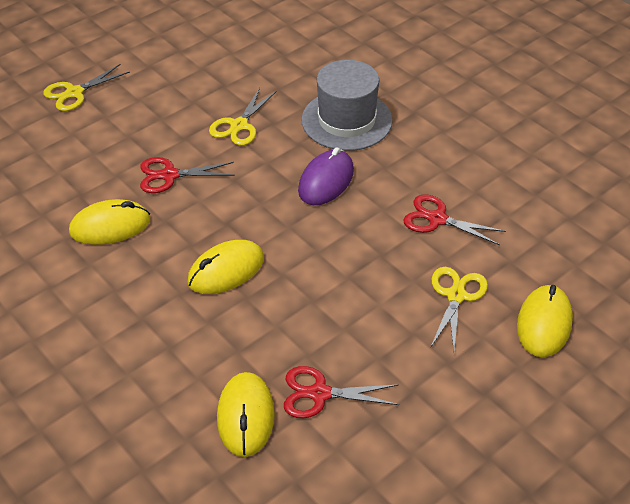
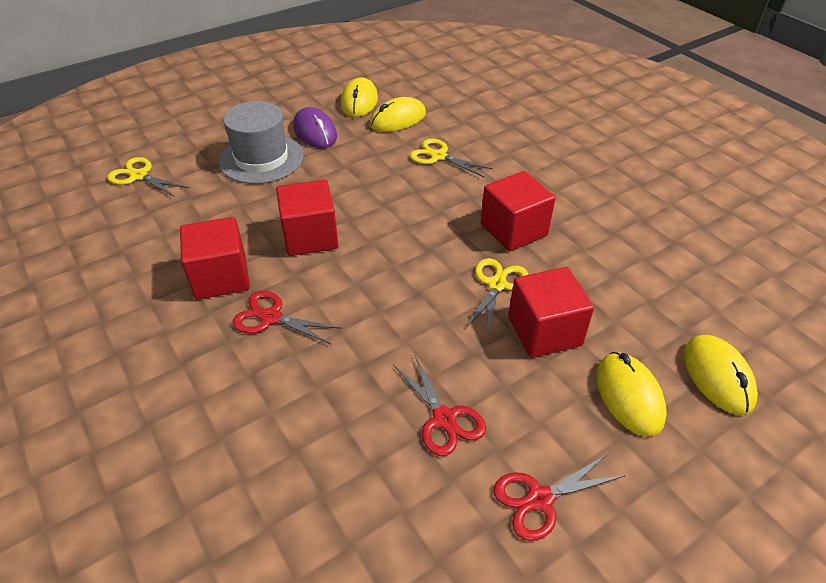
red cube: 0 -> 4

